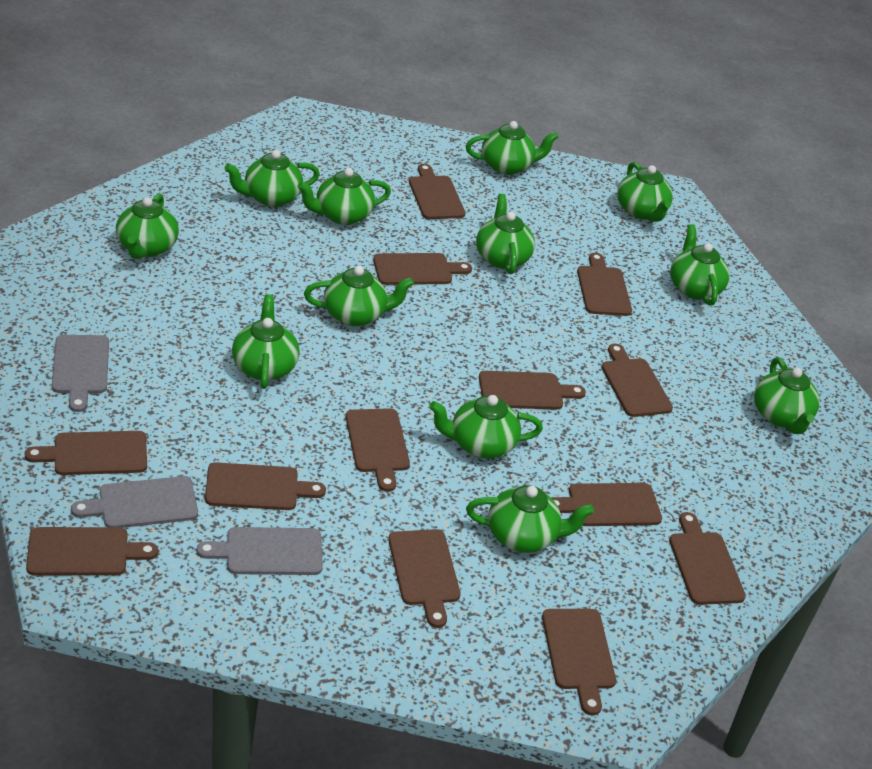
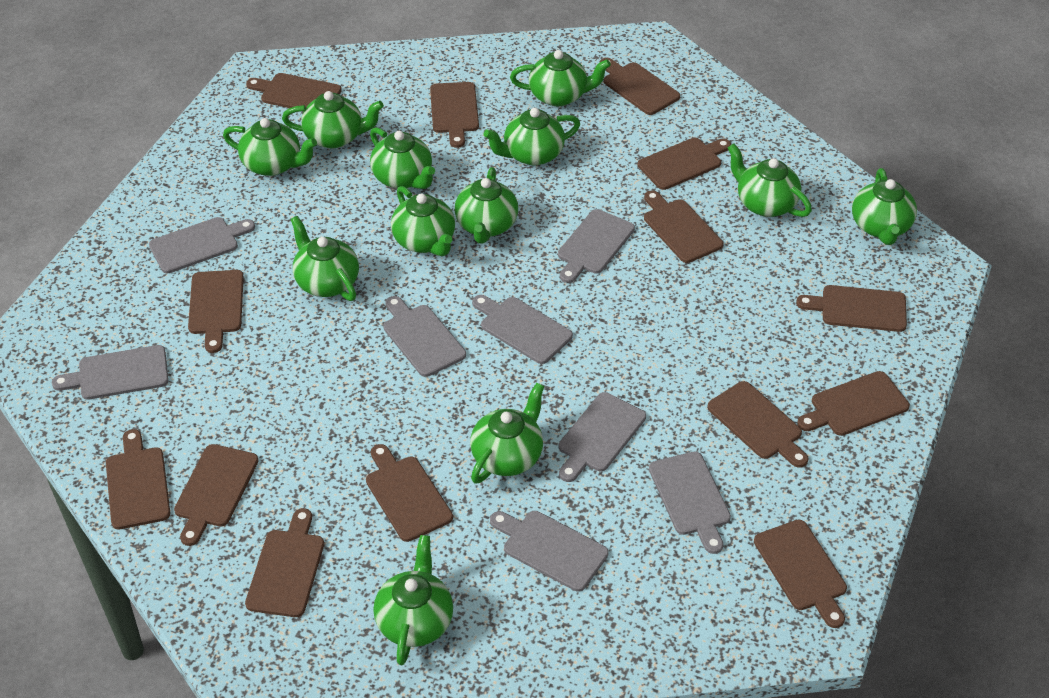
brown cutting board: 13 -> 14
grey cutting board: 3 -> 8

